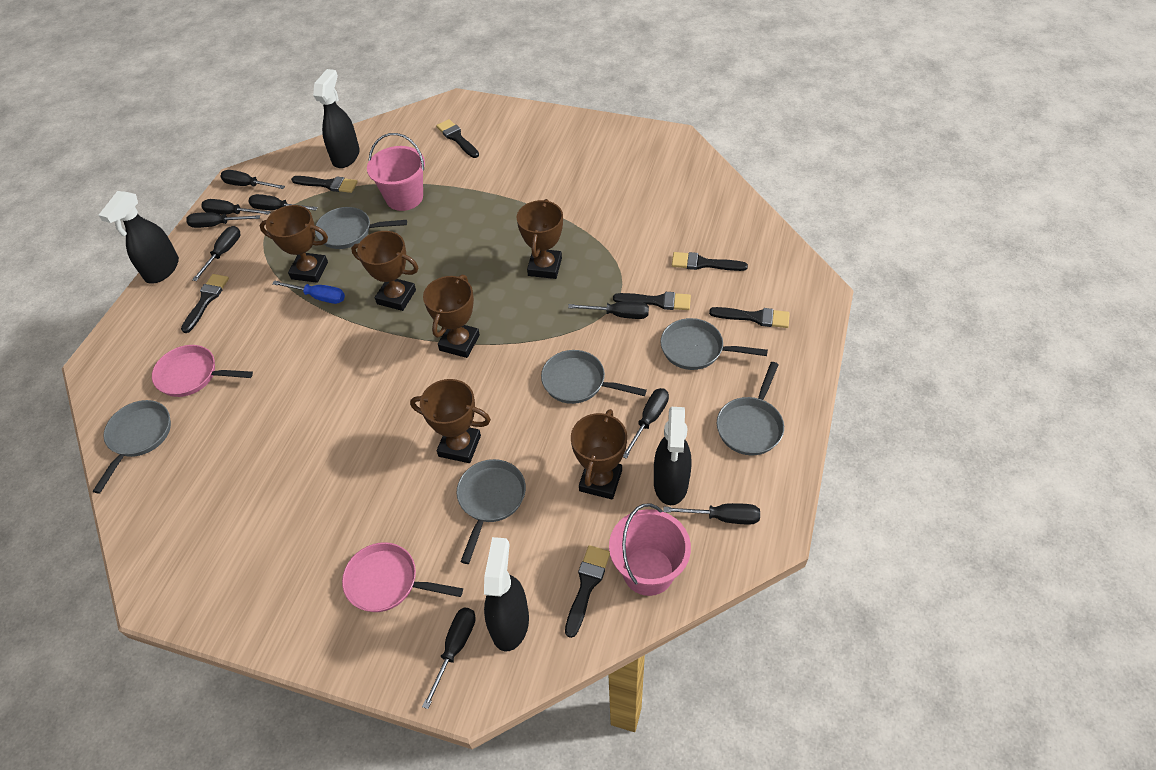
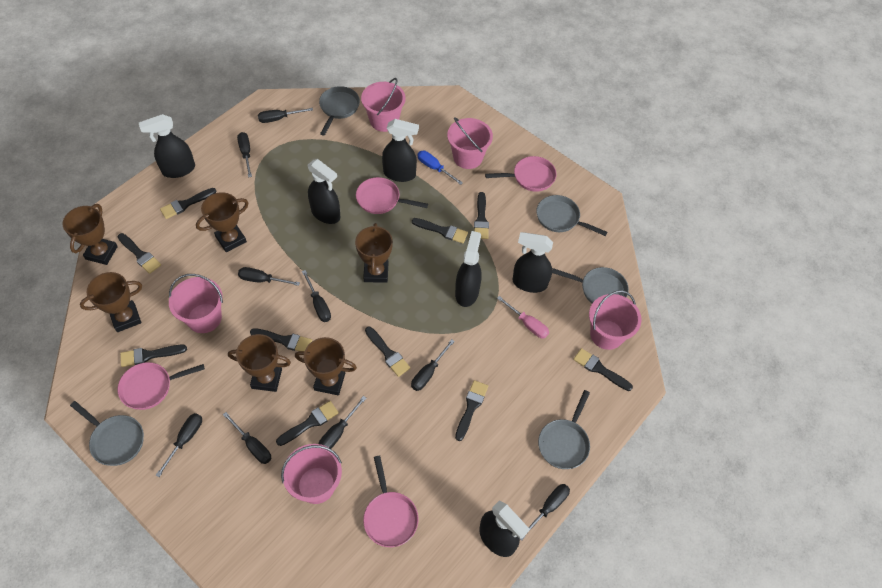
black brush: 7 -> 10
black spray bottle: 4 -> 6
grey pan: 6 -> 5
pink bucket: 2 -> 5
pink pan: 2 -> 4
pink screwdriver: 0 -> 1

